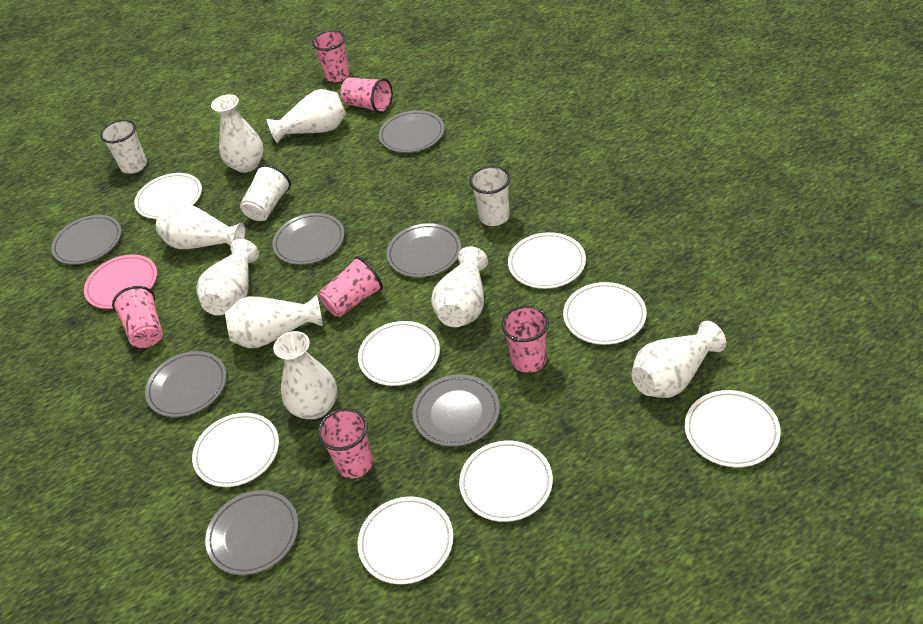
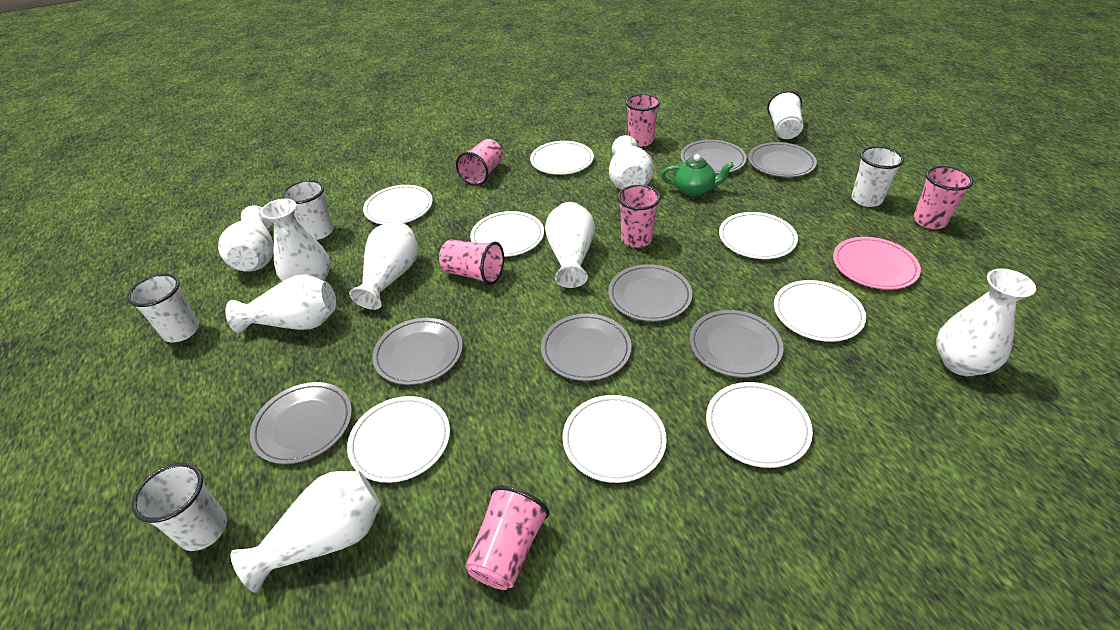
green teapot: 0 -> 1
white cup: 3 -> 5

